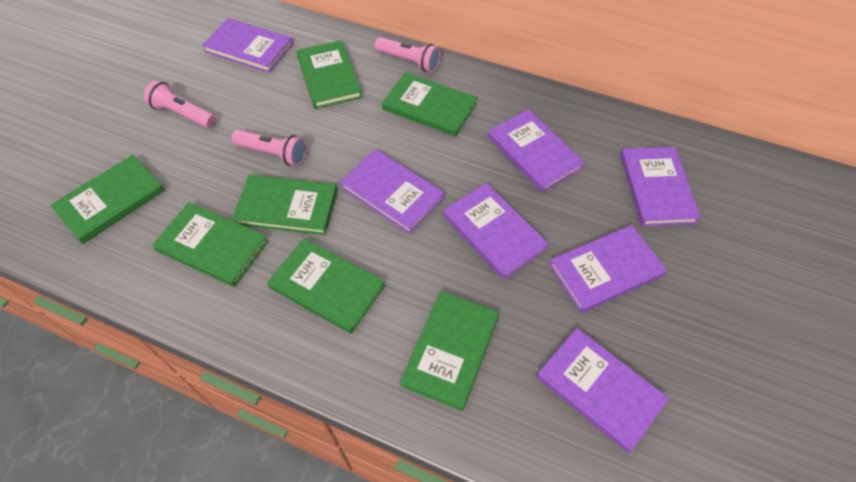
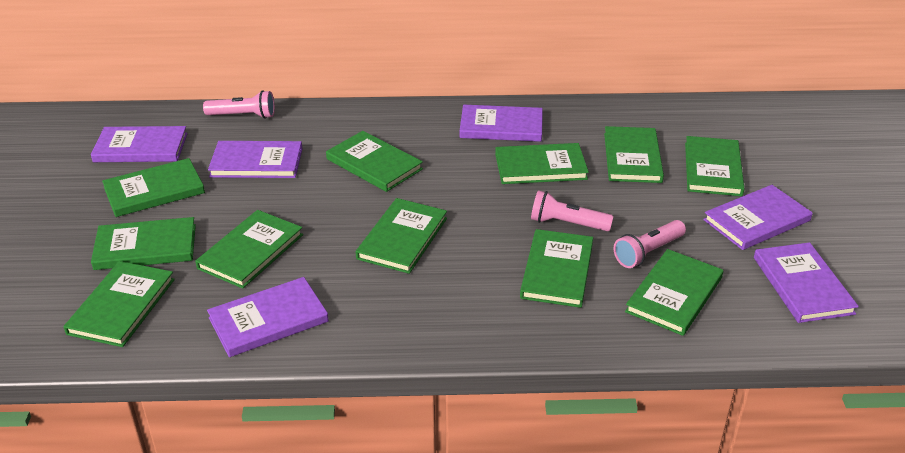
green book: 7 -> 11
purple book: 7 -> 6

